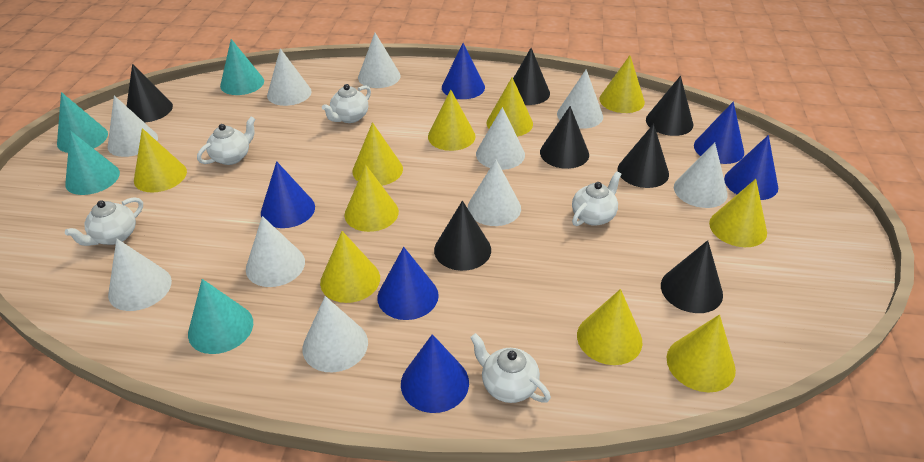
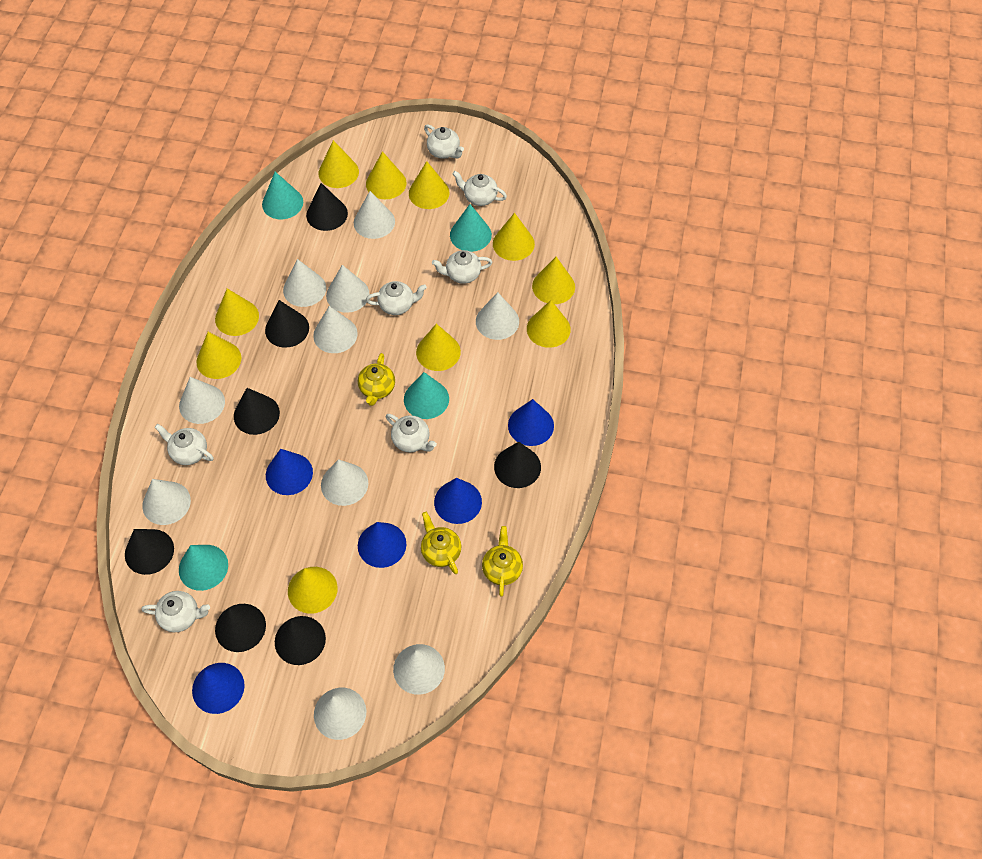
blue cone: 6 -> 5
white teapot: 5 -> 7
yellow teapot: 0 -> 3

